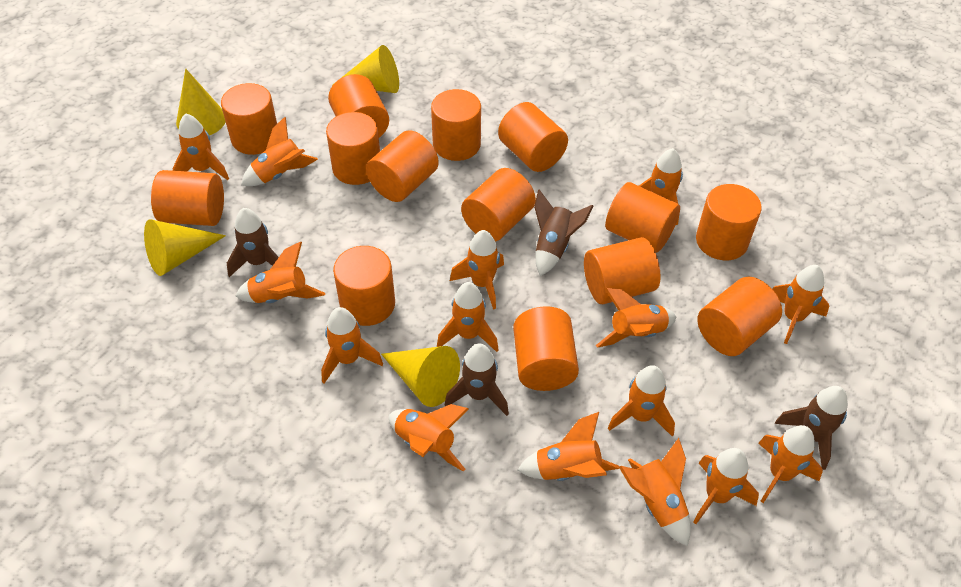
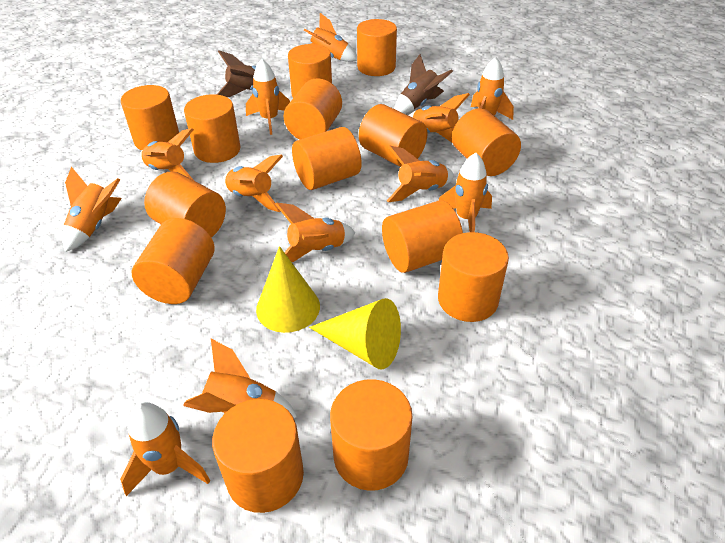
brown rocket: 4 -> 2
orange rocket: 15 -> 12
yellow cone: 4 -> 2

